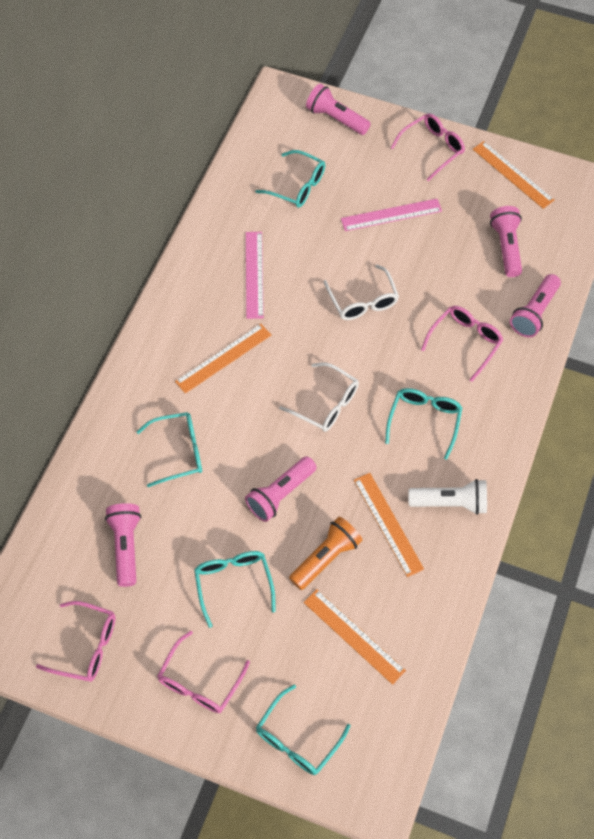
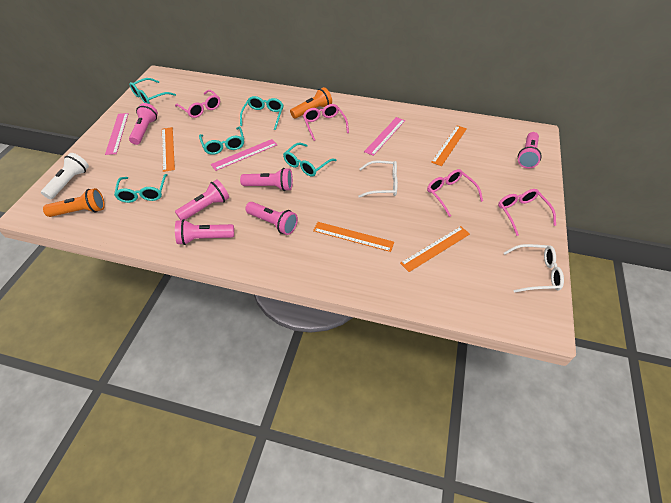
orange flashlight: 1 -> 2
pink flashlight: 5 -> 6
pink ruler: 2 -> 3

